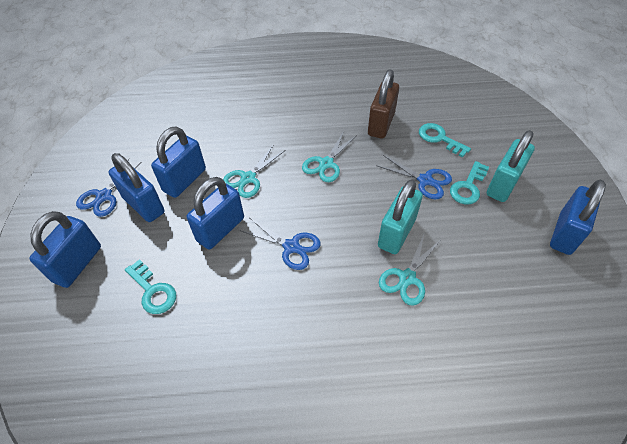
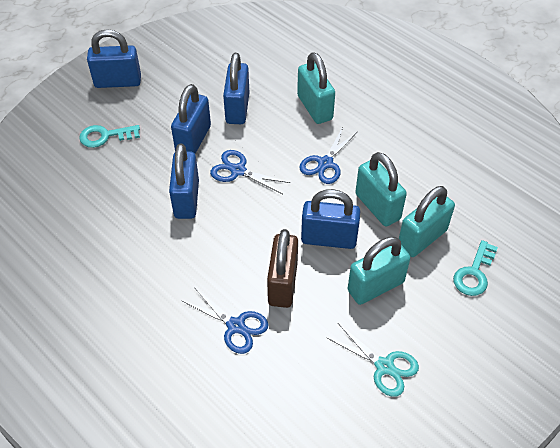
turquoise key: 3 -> 2
turquoise padlock: 2 -> 4
turquoise scissors: 3 -> 1

